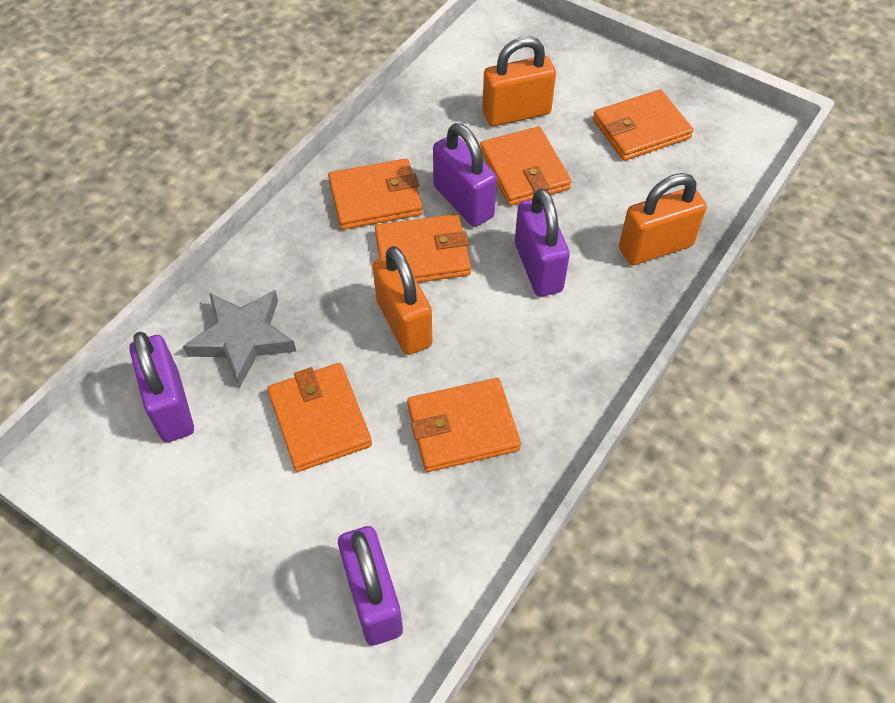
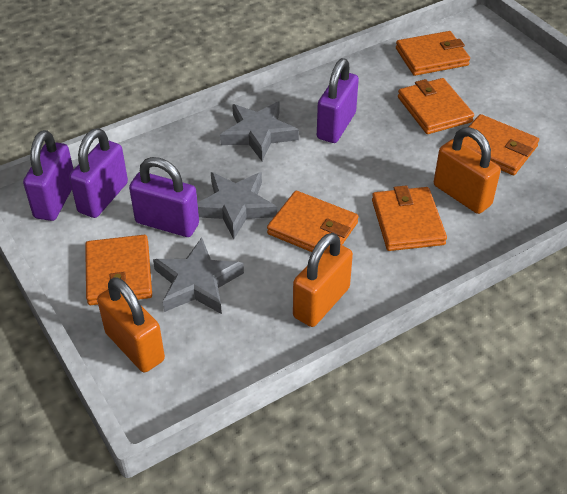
grey star: 1 -> 3

